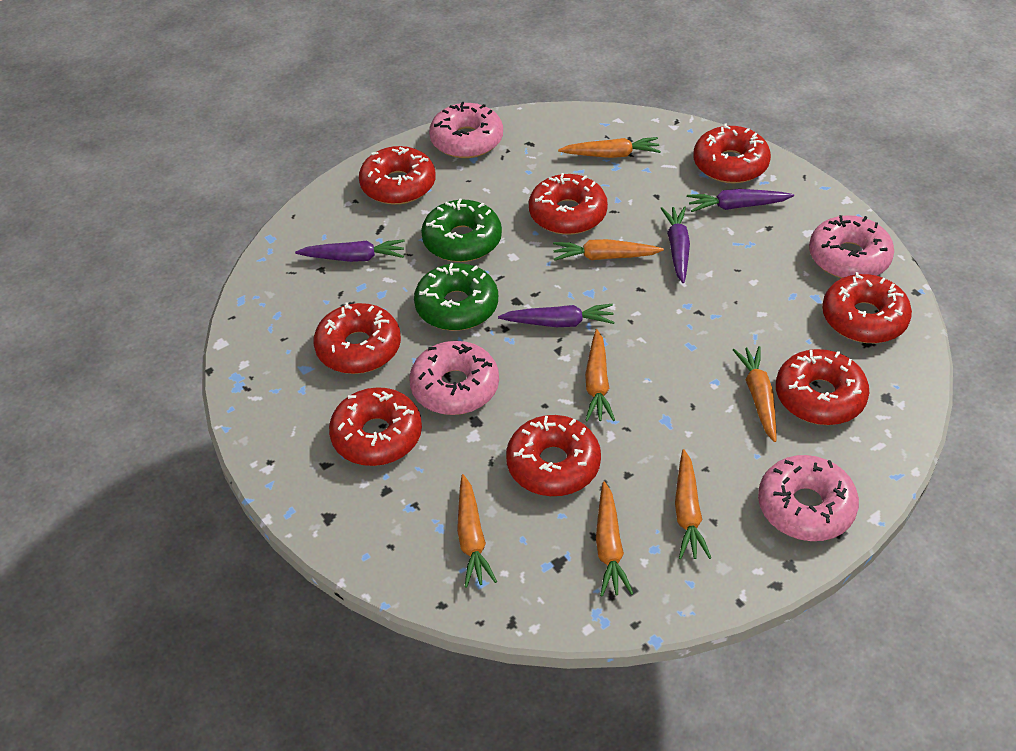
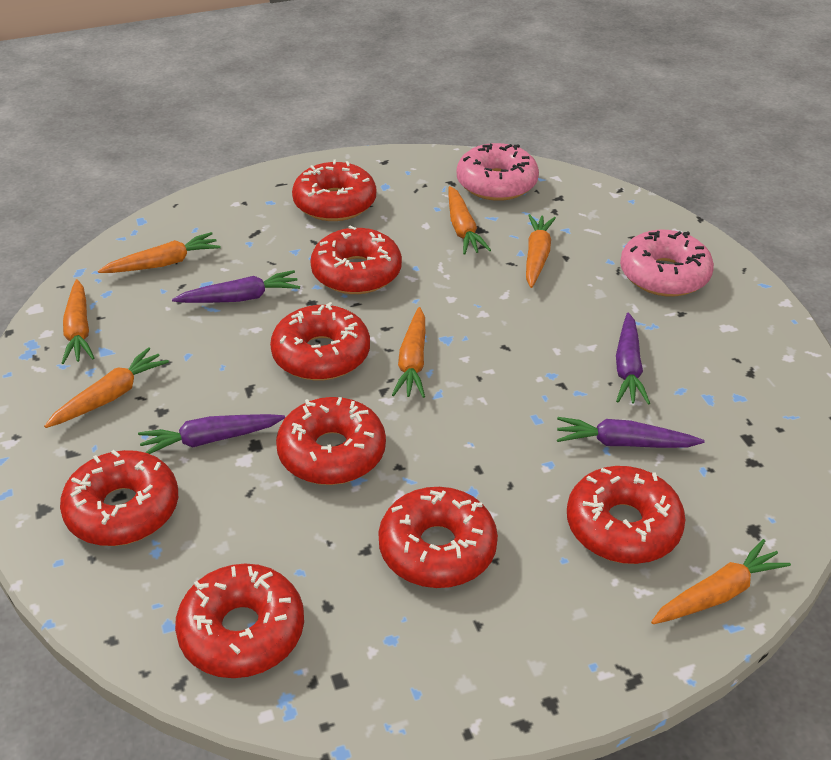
green donut: 2 -> 0
pink donut: 4 -> 2

